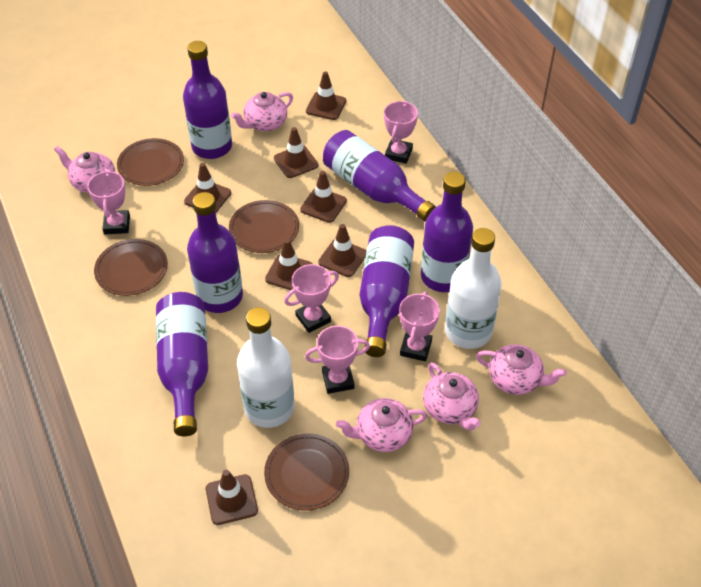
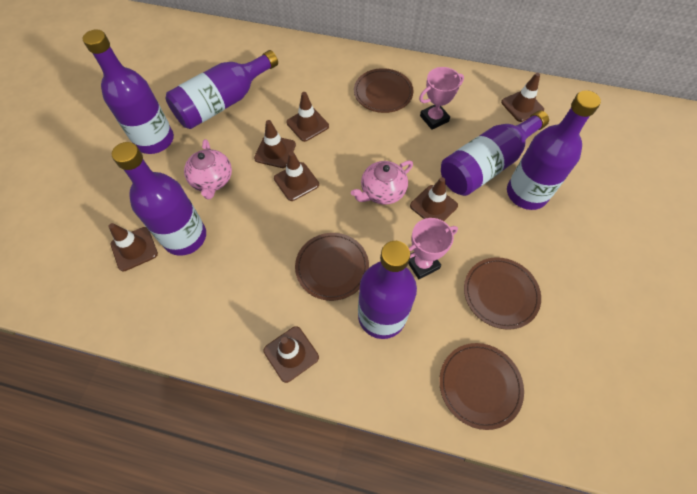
pink teapot: 5 -> 2
pink trophy: 5 -> 2
white bottle: 2 -> 0

